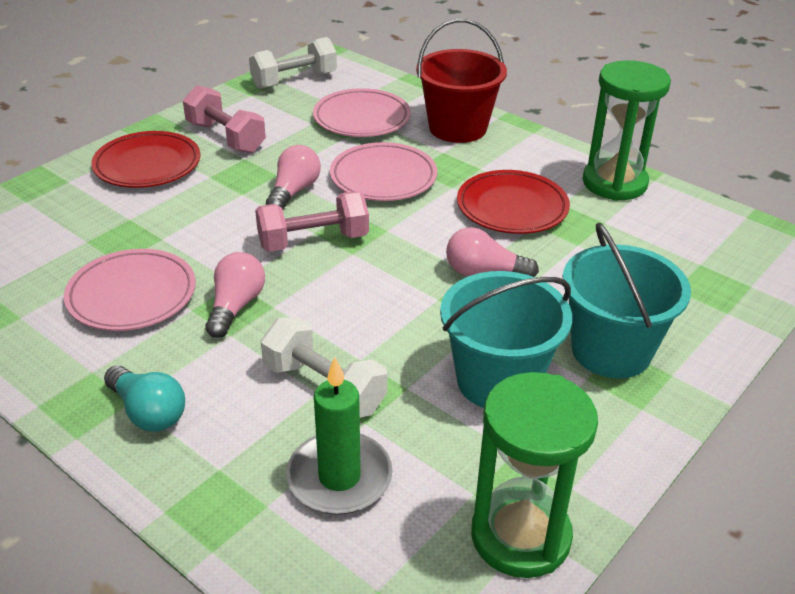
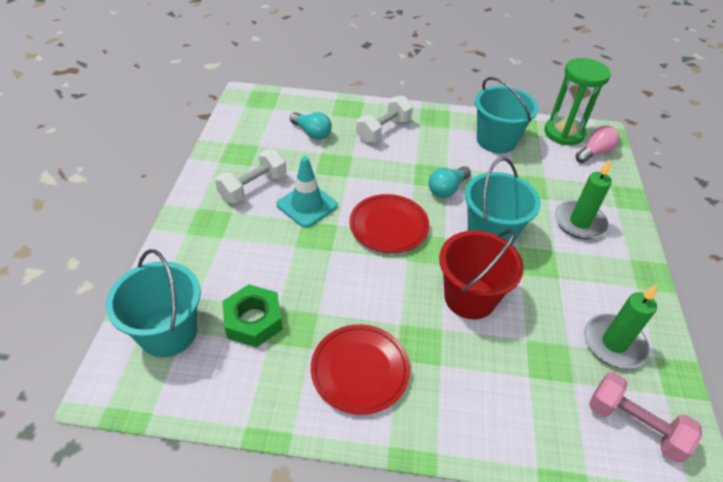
green candle: 1 -> 2
green hourglass: 2 -> 1
green nut: 0 -> 1
pink dumbbell: 2 -> 1
pink light bulb: 3 -> 1
pink plate: 3 -> 0
turquoise bucket: 2 -> 3
turquoise light bulb: 1 -> 2
turquoise traffic cone: 0 -> 1

